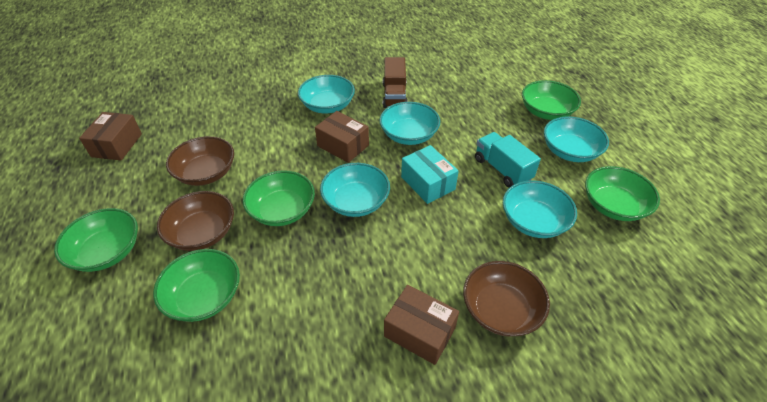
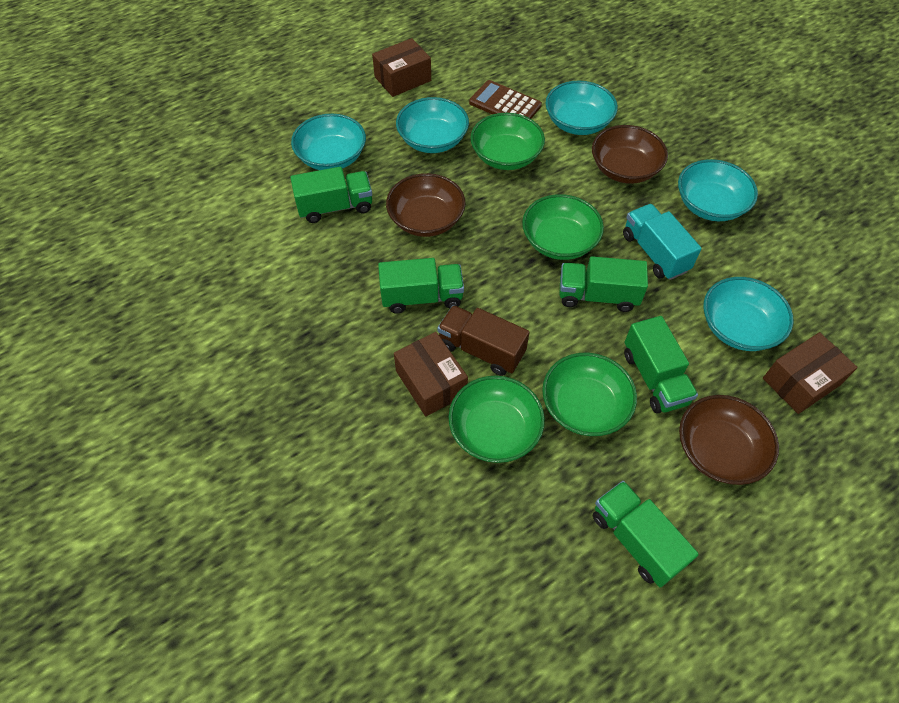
brown calculator: 0 -> 1
green bowl: 5 -> 4
green truck: 0 -> 5
turquoise box: 1 -> 0

